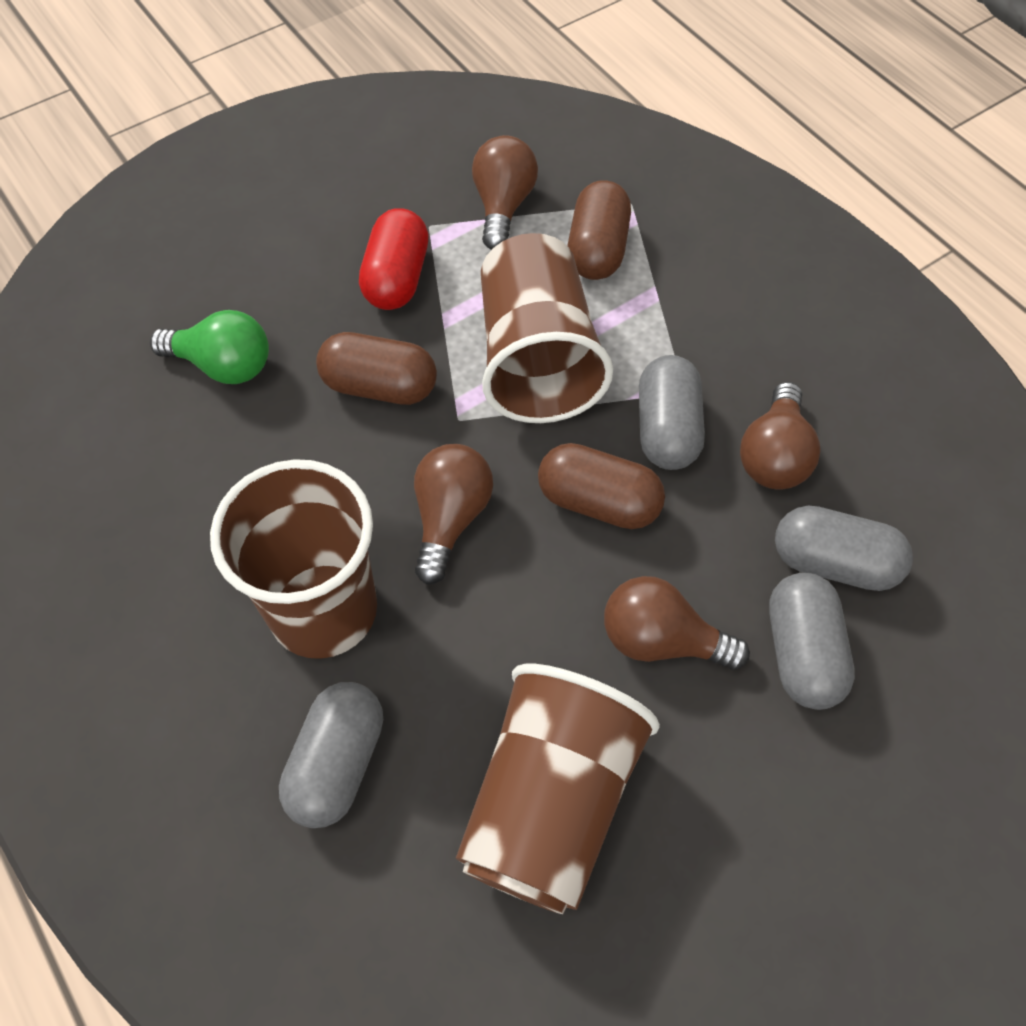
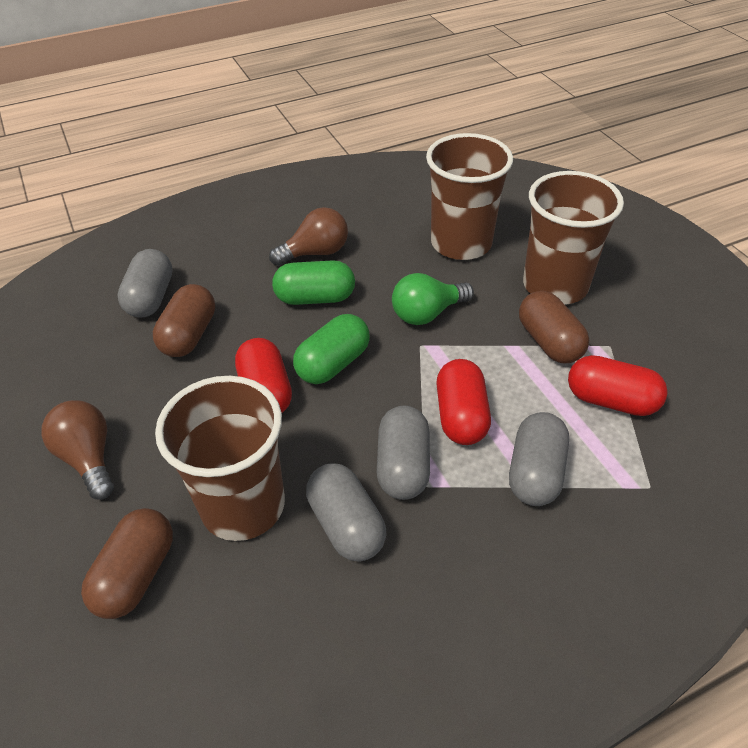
brown light bulb: 4 -> 2
green capsule: 0 -> 2
red capsule: 1 -> 3

